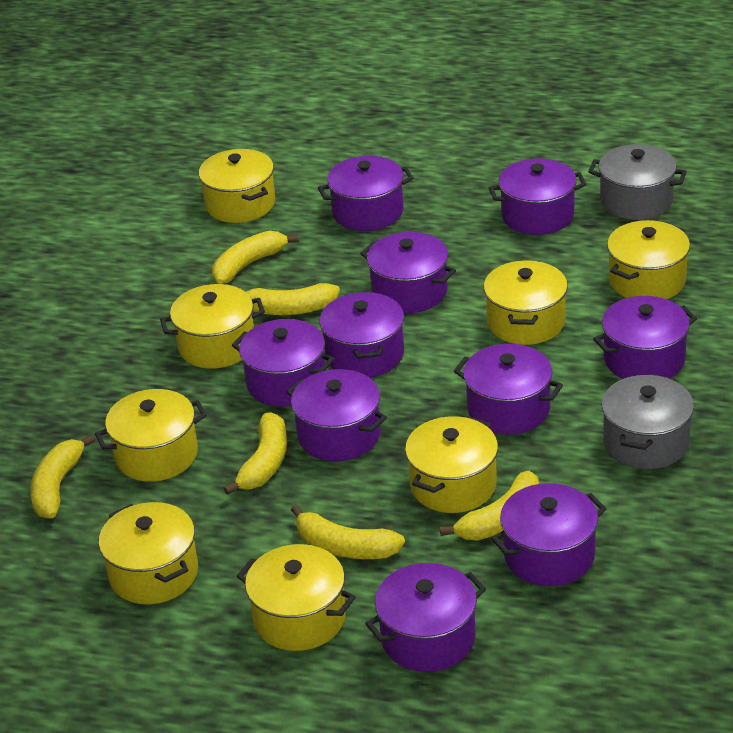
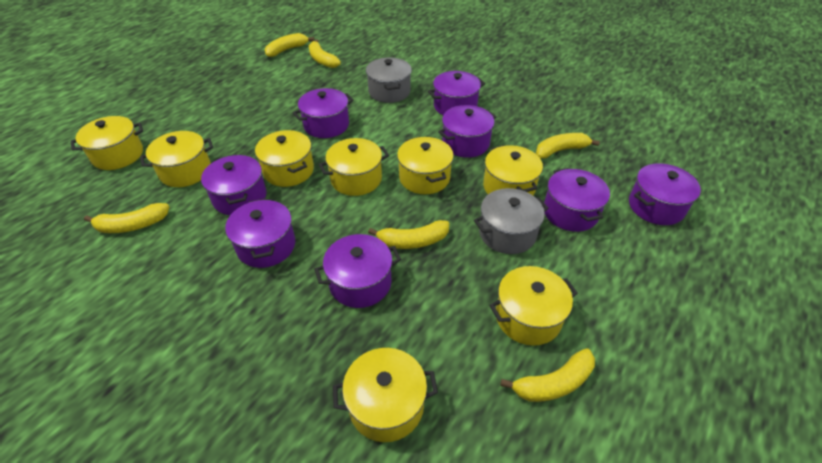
purple pot: 10 -> 8

